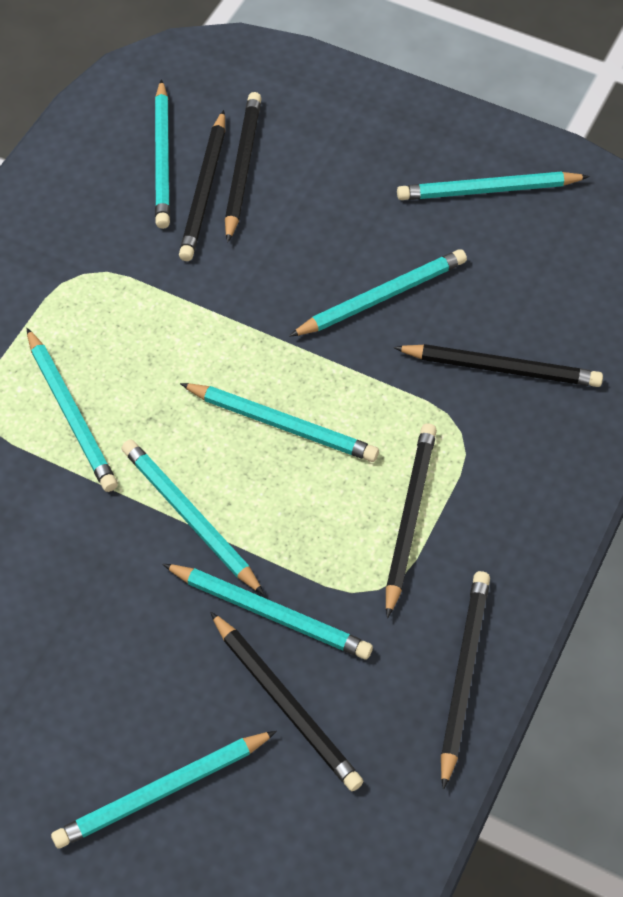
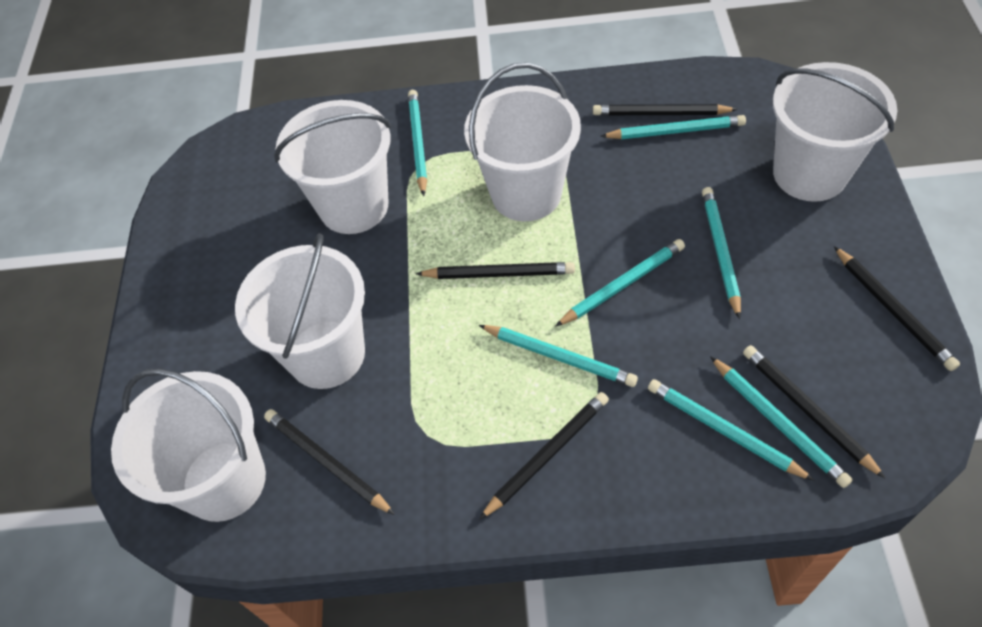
turquoise pencil: 8 -> 7
white bucket: 0 -> 5

